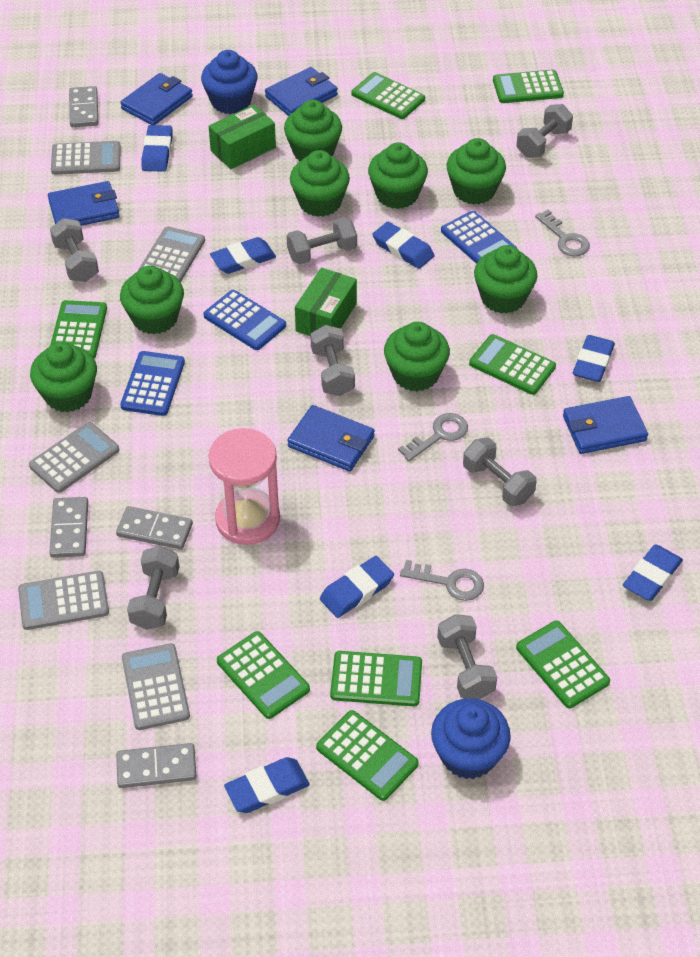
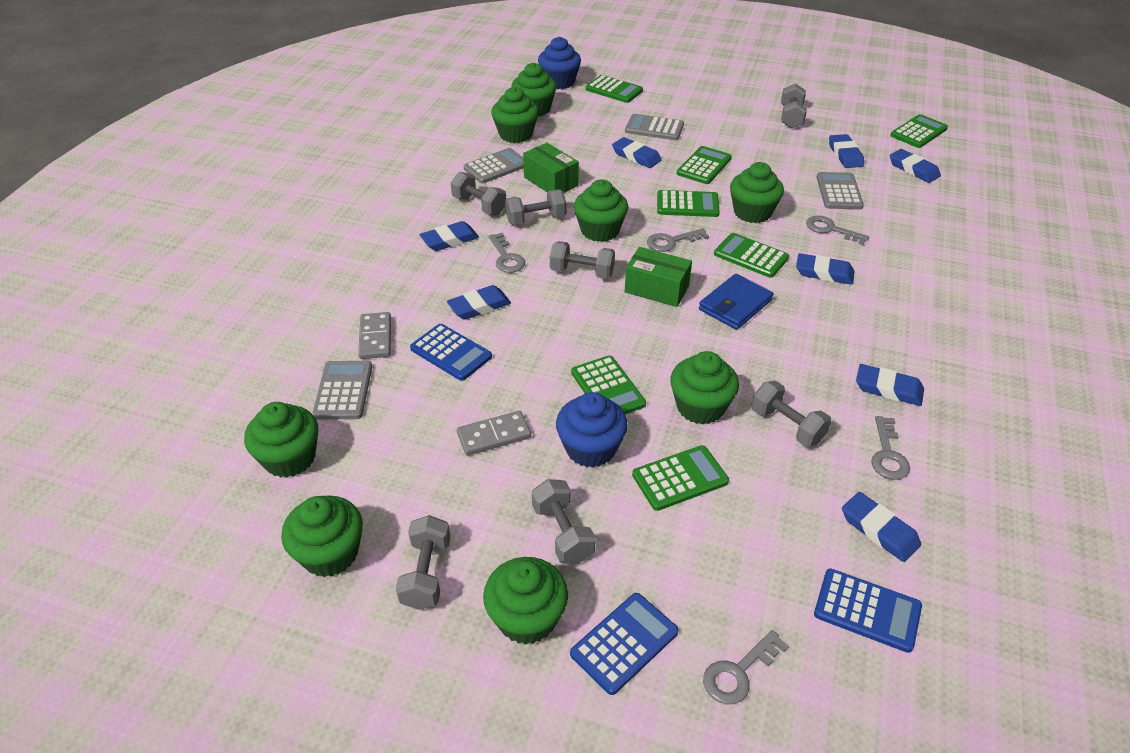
blue eraser: 7 -> 8
blue wallet: 5 -> 1
green calculator: 8 -> 7
grey calculator: 5 -> 4
grey domino: 4 -> 2
grey key: 3 -> 5
pink hourglass: 1 -> 0

